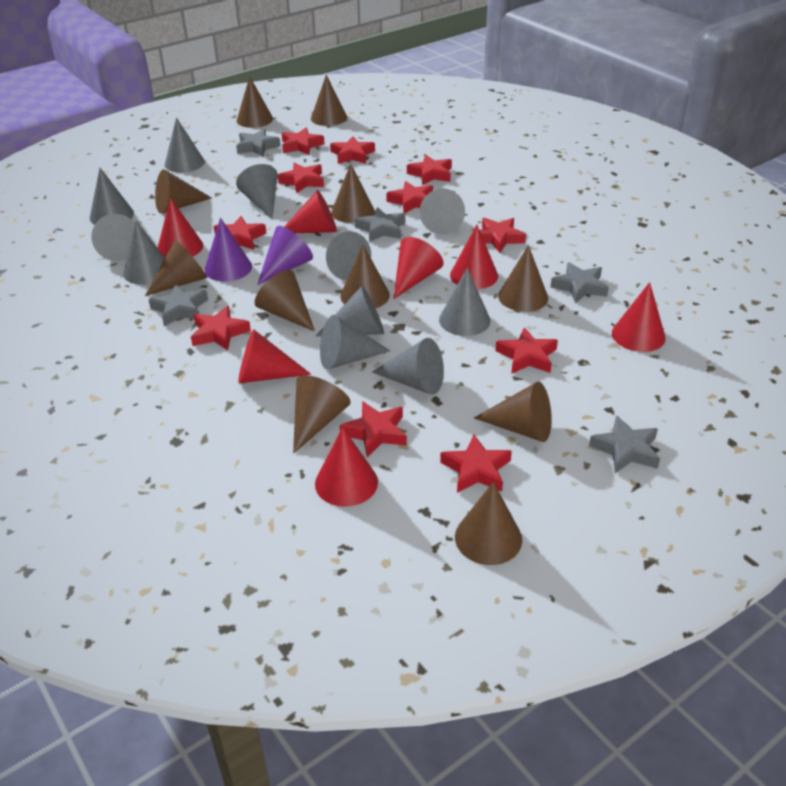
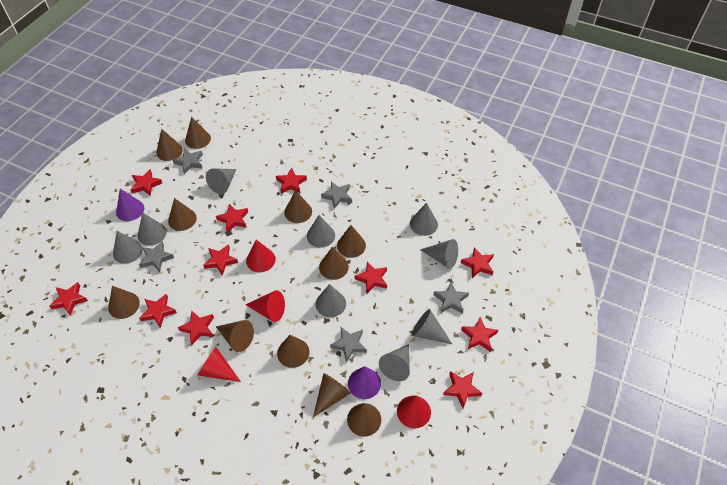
grey cone: 11 -> 9
red cone: 7 -> 4

